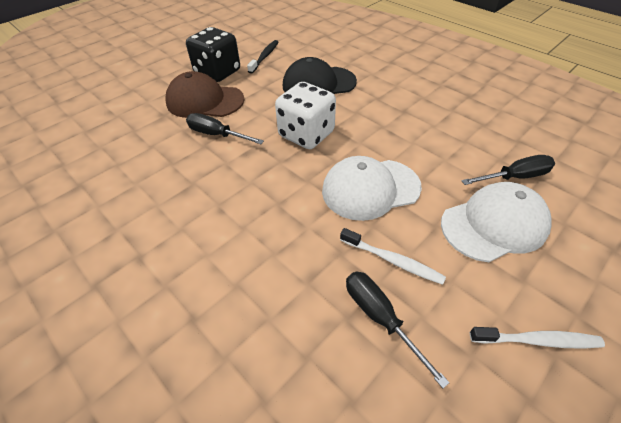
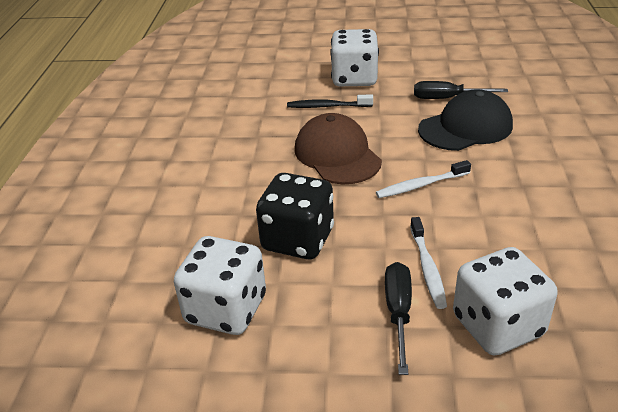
black screwdriver: 3 -> 2
white cap: 2 -> 0
white dice: 1 -> 3

